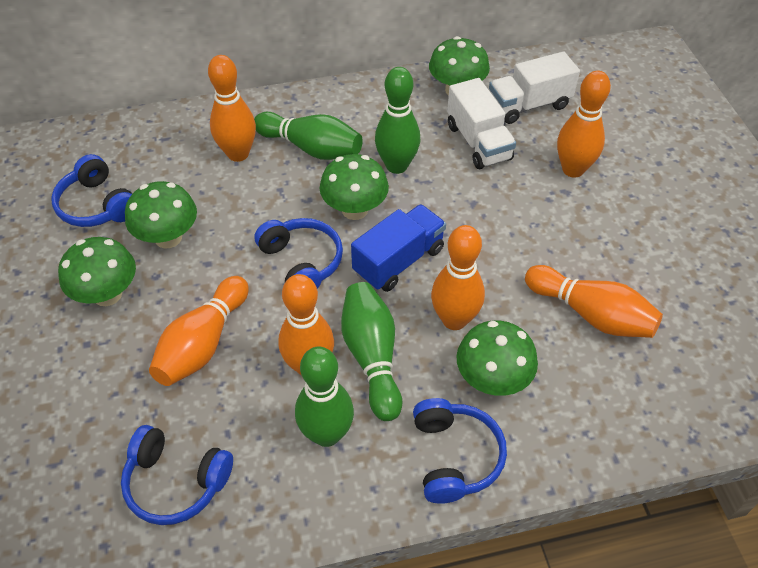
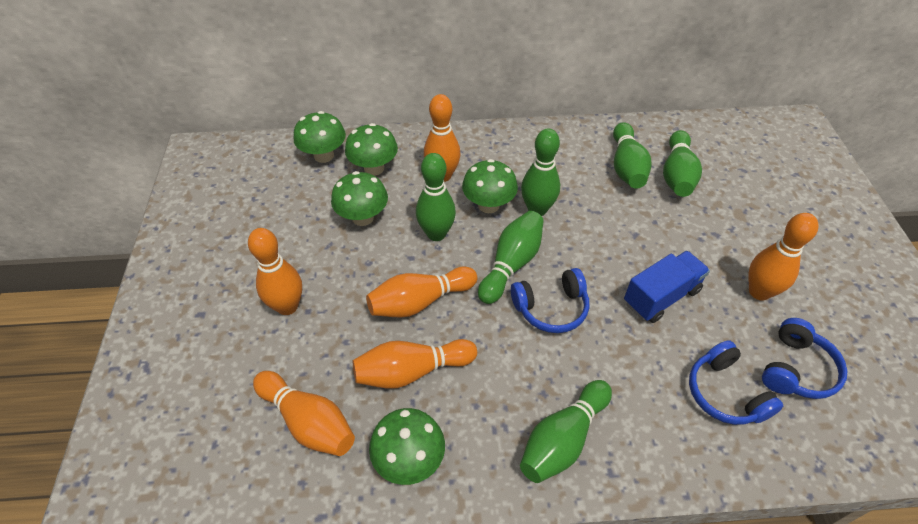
blue headphones: 4 -> 3
green bowling pin: 4 -> 6
white truck: 2 -> 0

